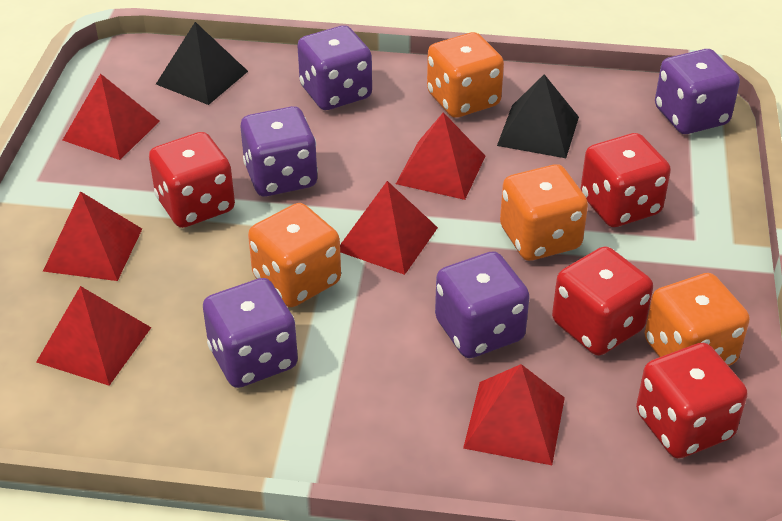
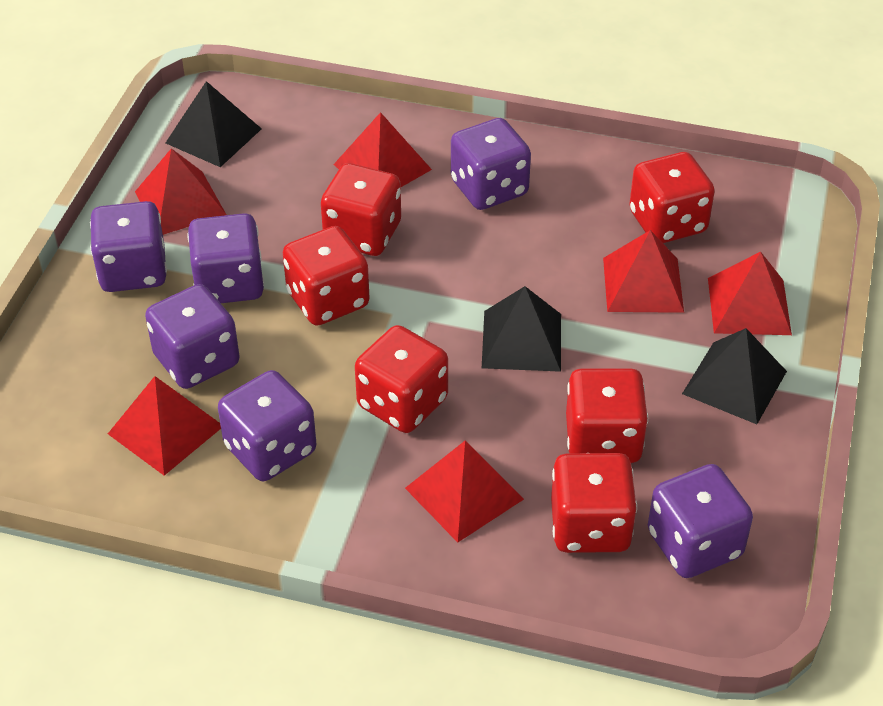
black pyramid: 2 -> 3
orange dice: 4 -> 0
purple dice: 5 -> 6
red dice: 4 -> 6

